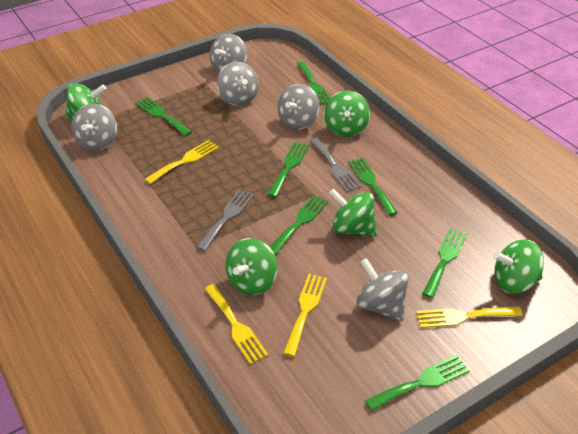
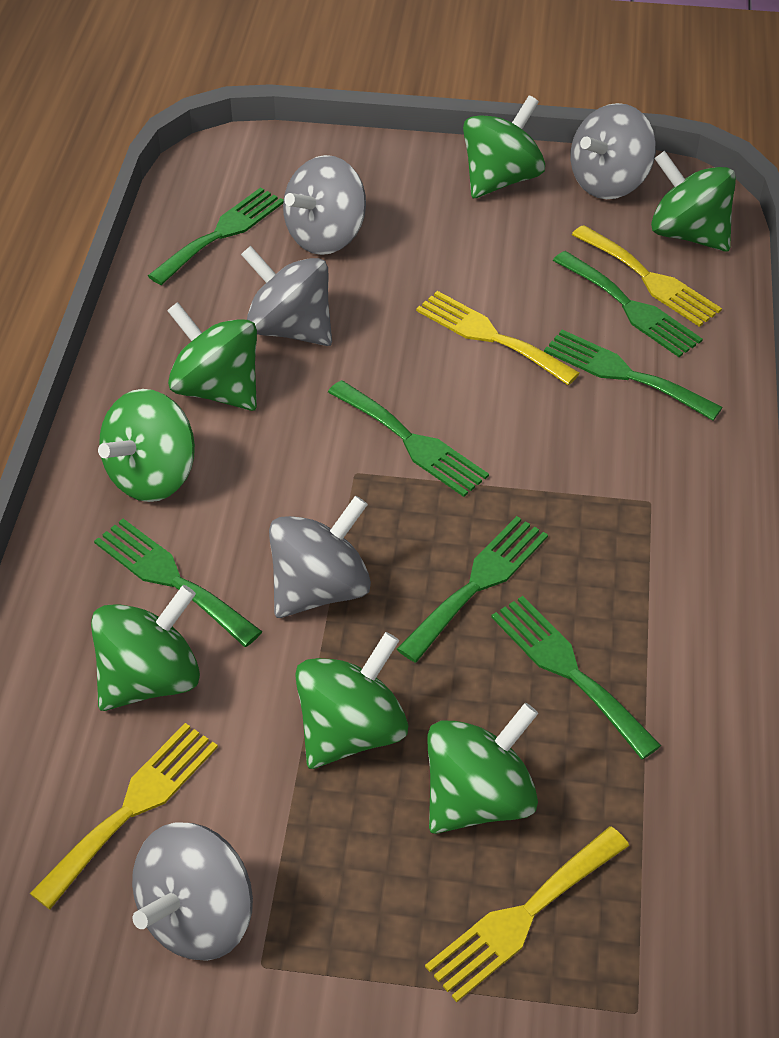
green spinning top: 5 -> 7
grey fork: 2 -> 0

